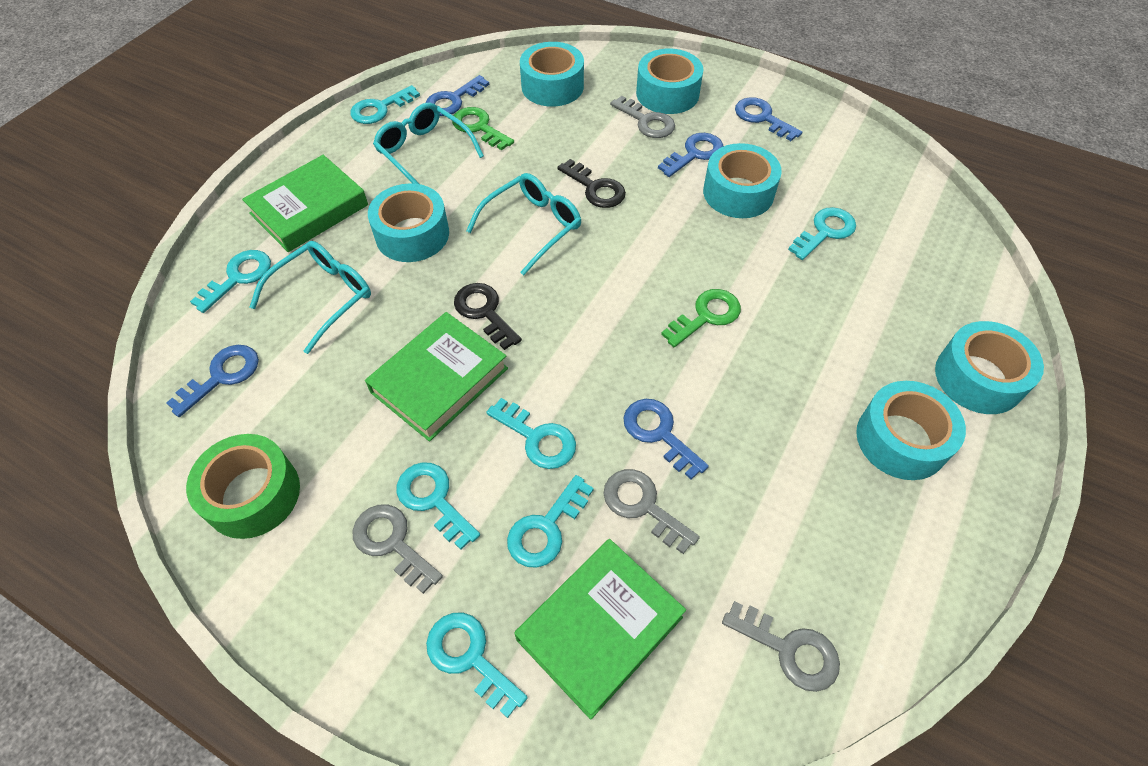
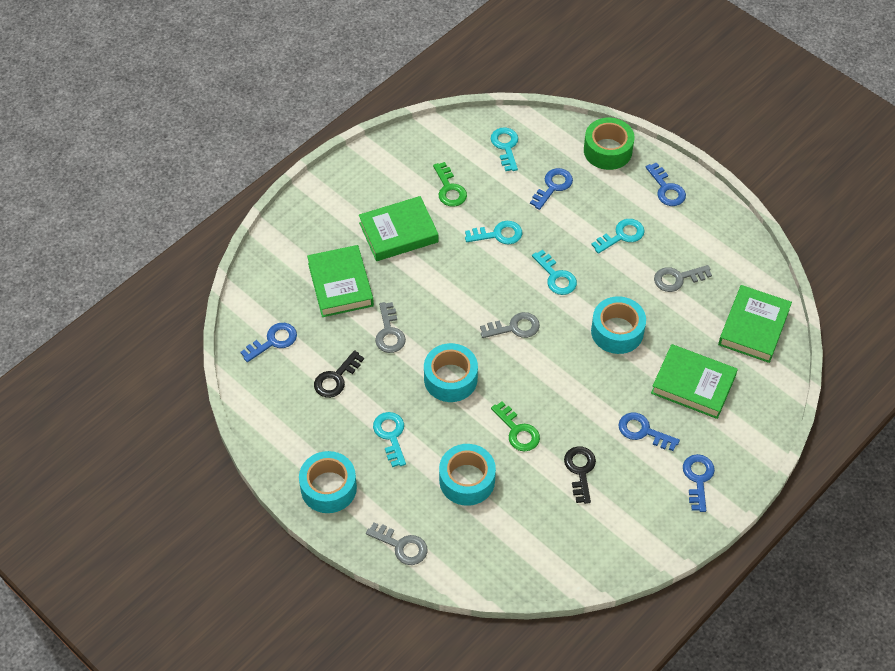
green book: 3 -> 4
turquoise glasses: 3 -> 0
turquoise key: 7 -> 5
turquoise tape: 6 -> 4

